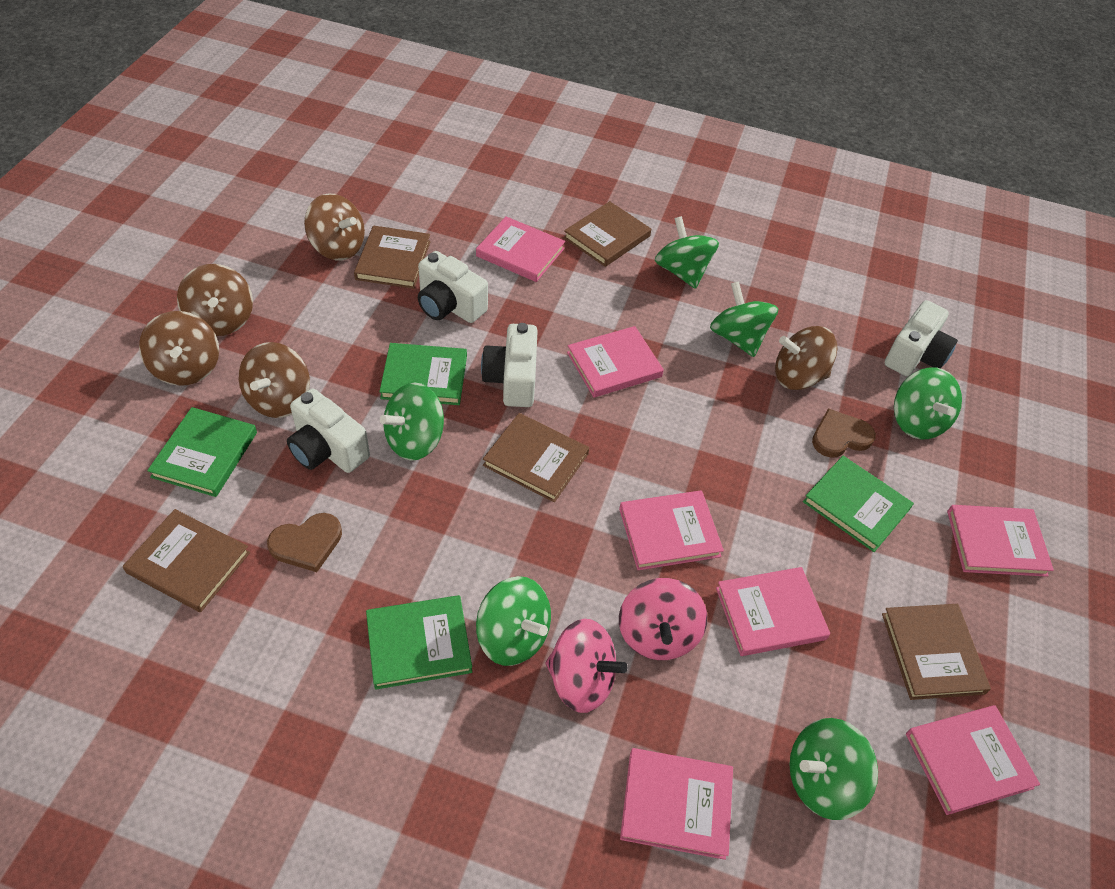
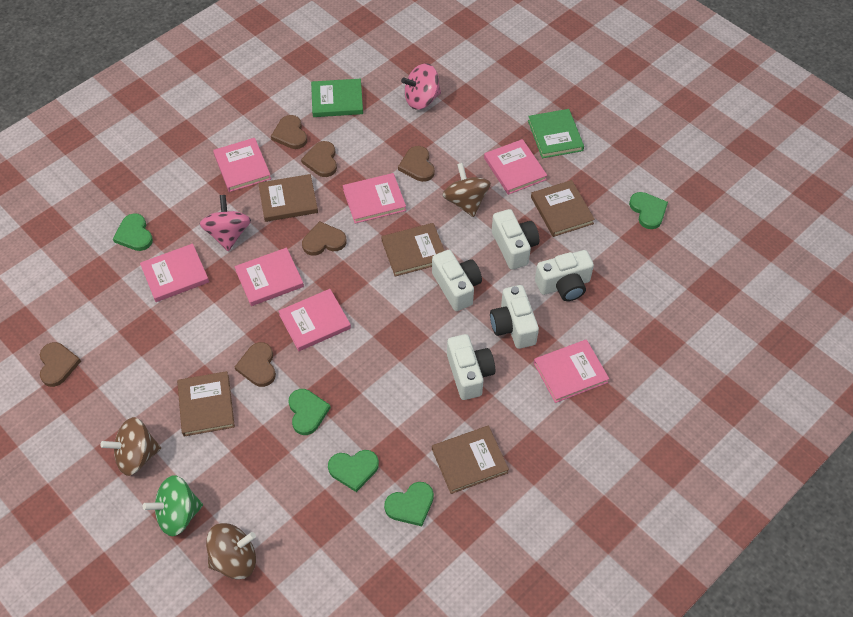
brown heart: 2 -> 6
brown spinning top: 5 -> 3
green book: 4 -> 2
green heart: 0 -> 5
green spinning top: 6 -> 1
white camera: 4 -> 5

